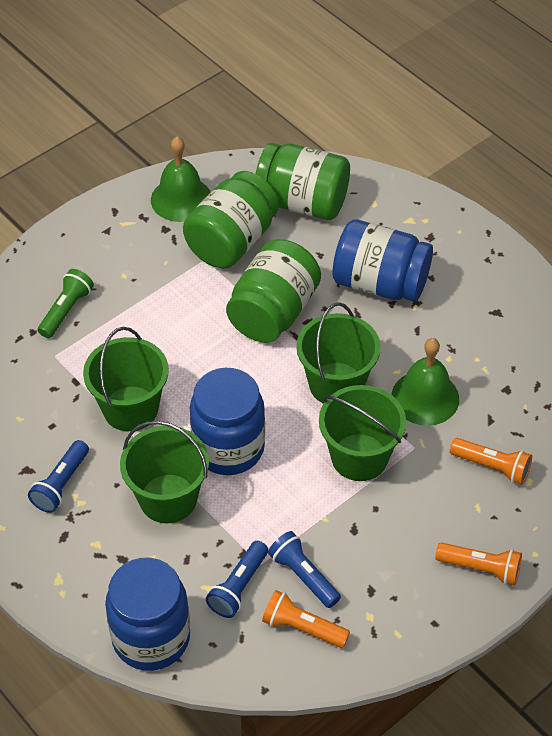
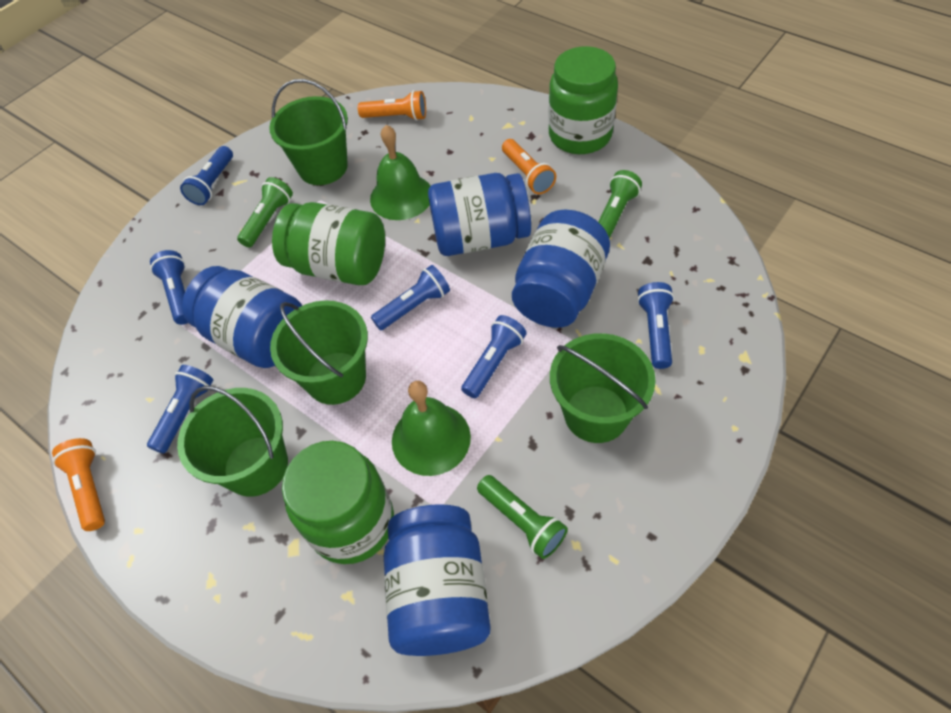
blue flashlight: 3 -> 6
blue jar: 3 -> 4
green flashlight: 1 -> 3

